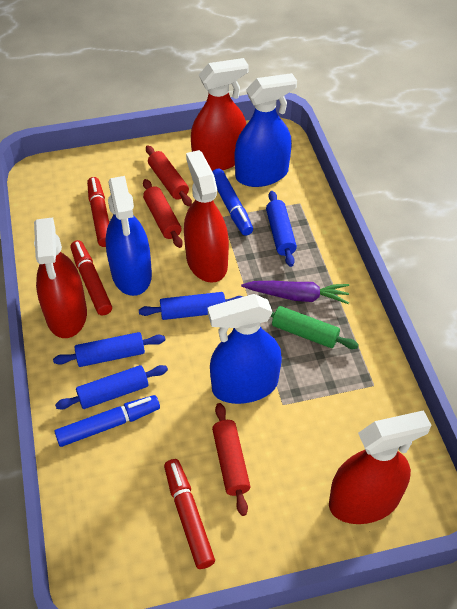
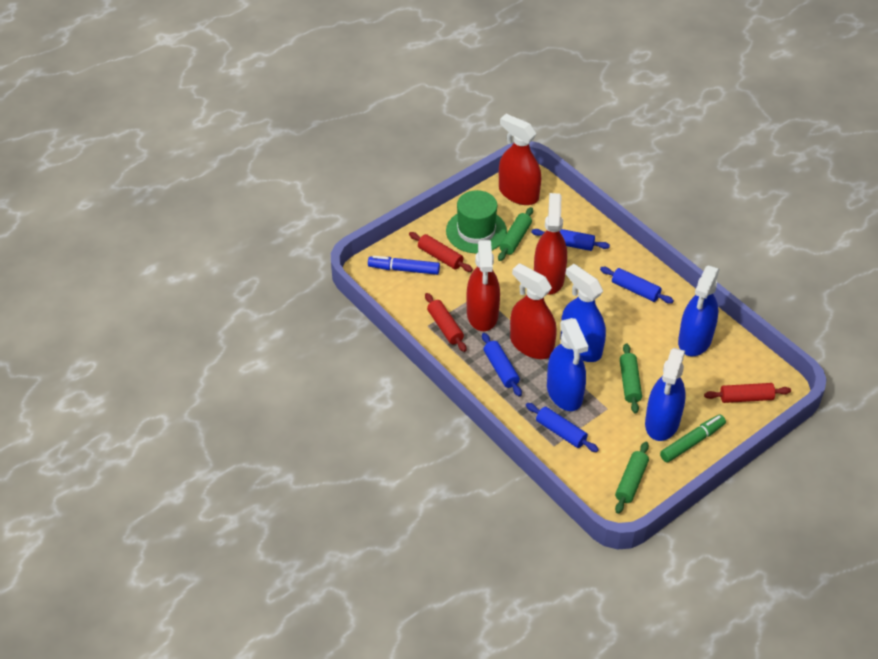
blue marker: 2 -> 1
blue spray bottle: 3 -> 4
green hat: 0 -> 1
green marker: 0 -> 1
green rolling pin: 1 -> 3
purple carrot: 1 -> 0
red marker: 3 -> 0

